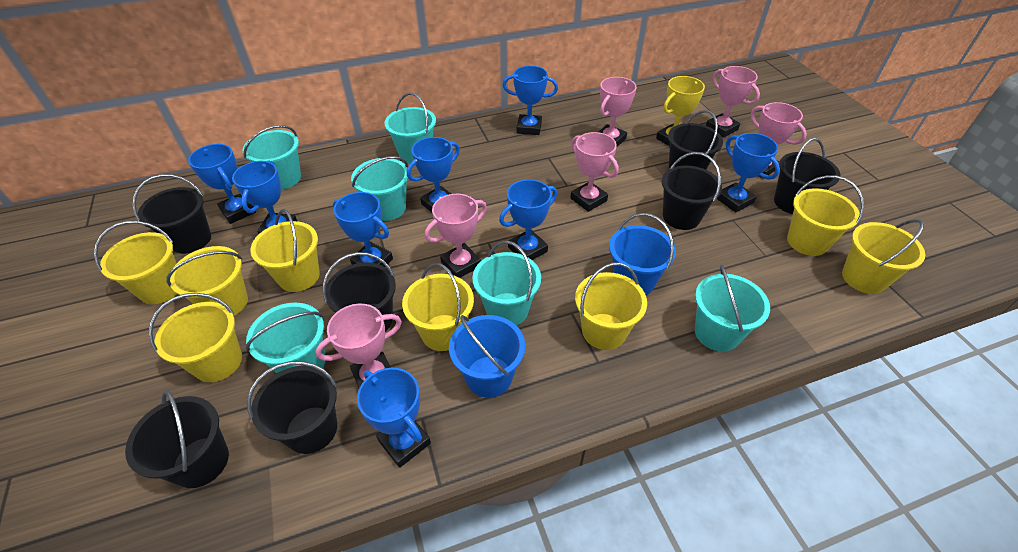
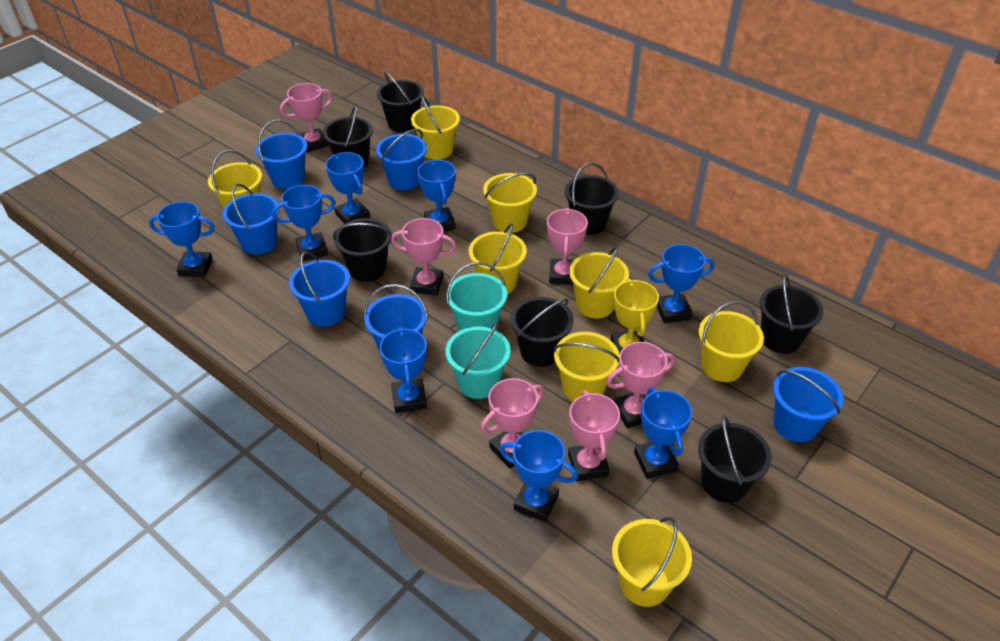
blue bucket: 2 -> 6
turquoise bucket: 6 -> 2

